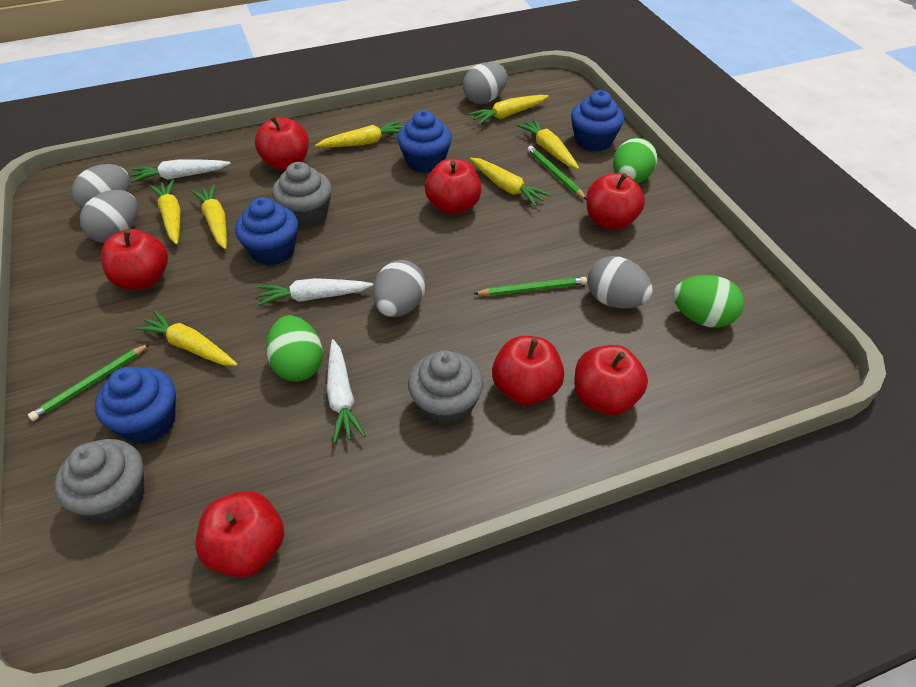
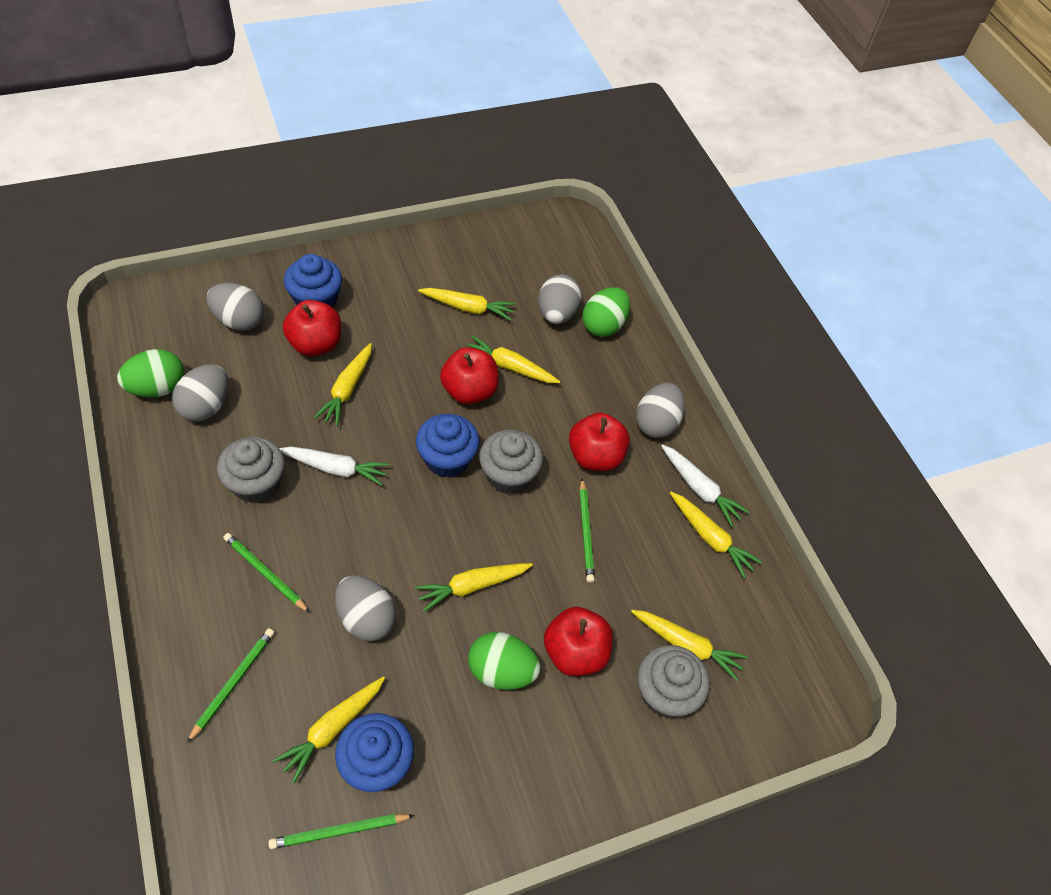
blue cupcake: 4 -> 3
green pencil: 3 -> 4
red apple: 7 -> 4
white carrot: 3 -> 2

